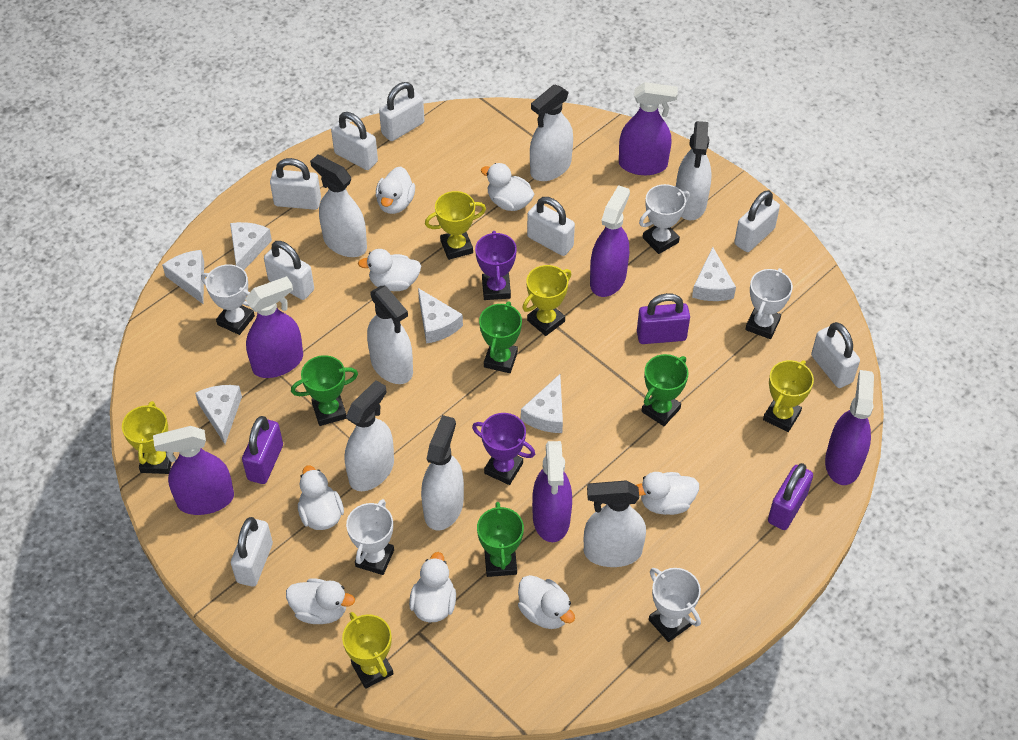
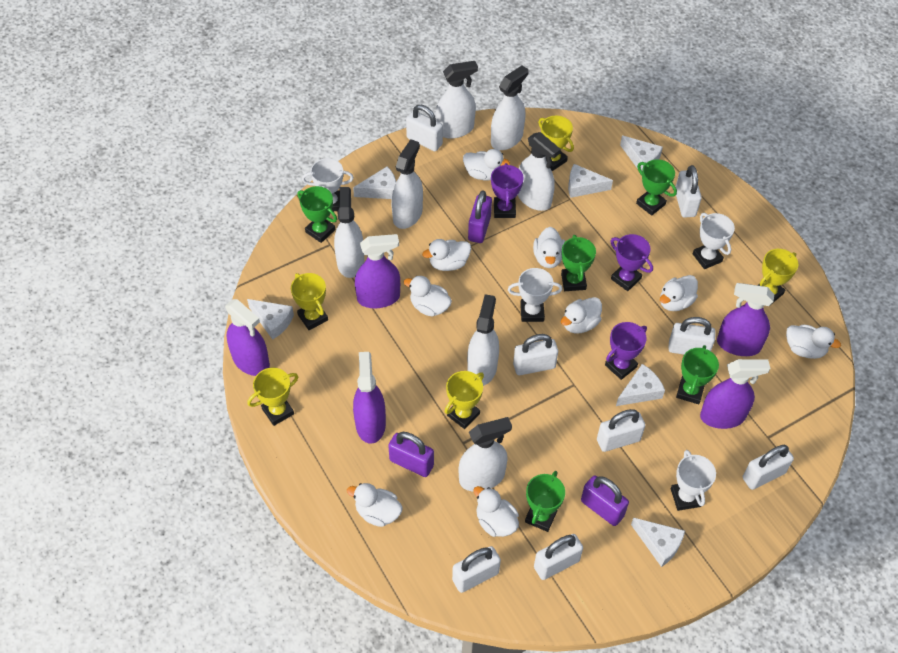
green trophy: 4 -> 5
purple spray bottle: 6 -> 5
purple trophy: 2 -> 3
white duck: 8 -> 9
white trophy: 5 -> 4

